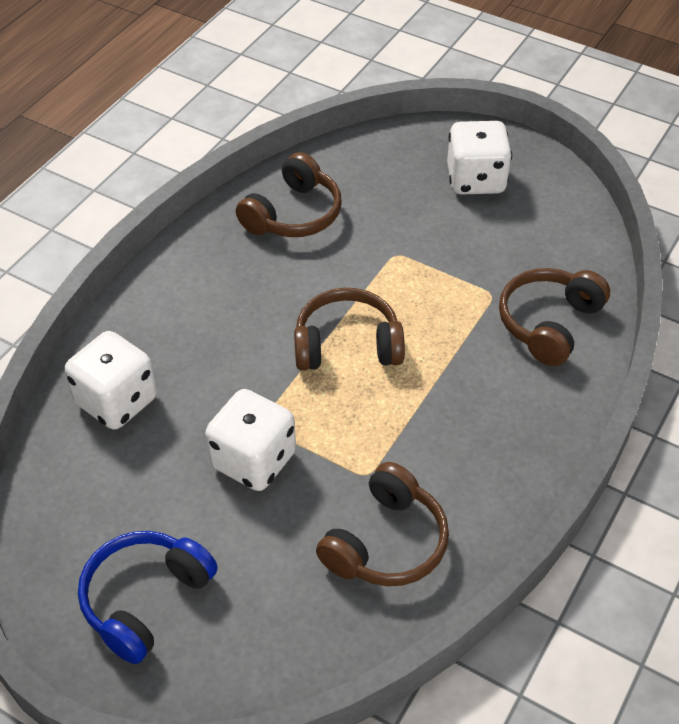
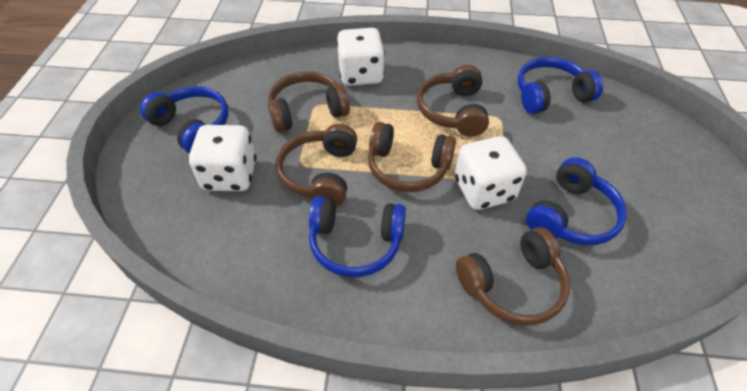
blue headphones: 1 -> 4
brown headphones: 4 -> 5

